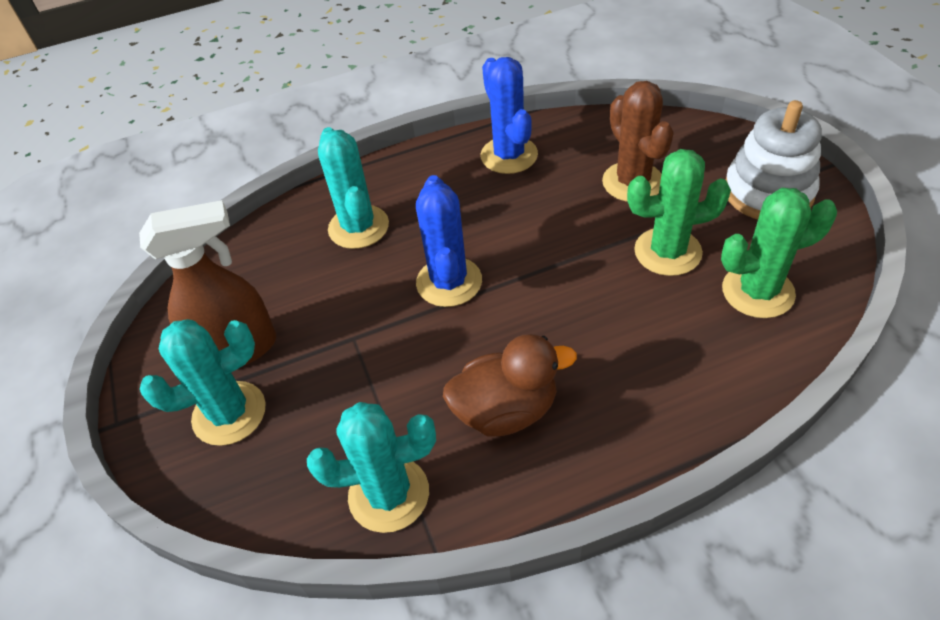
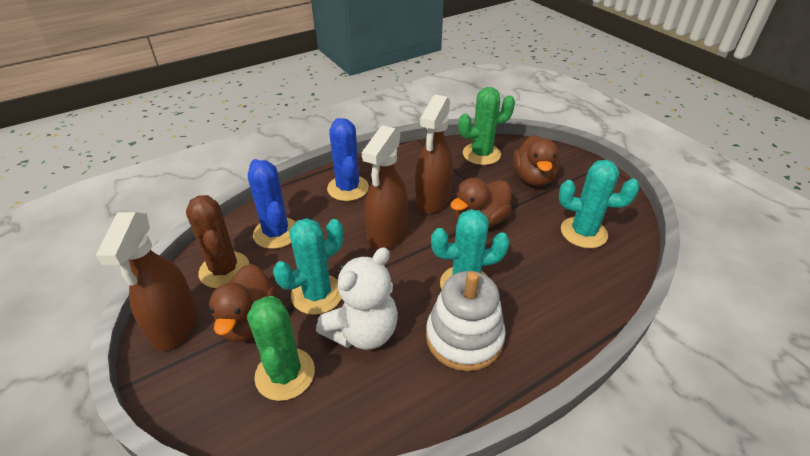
brown duck: 1 -> 3
brown spray bottle: 1 -> 3
white teddy bear: 0 -> 1

